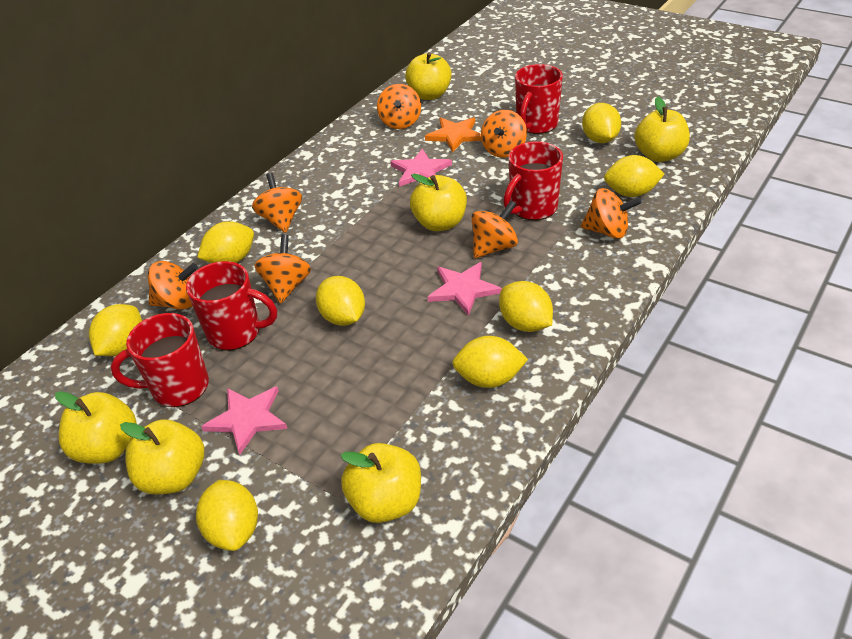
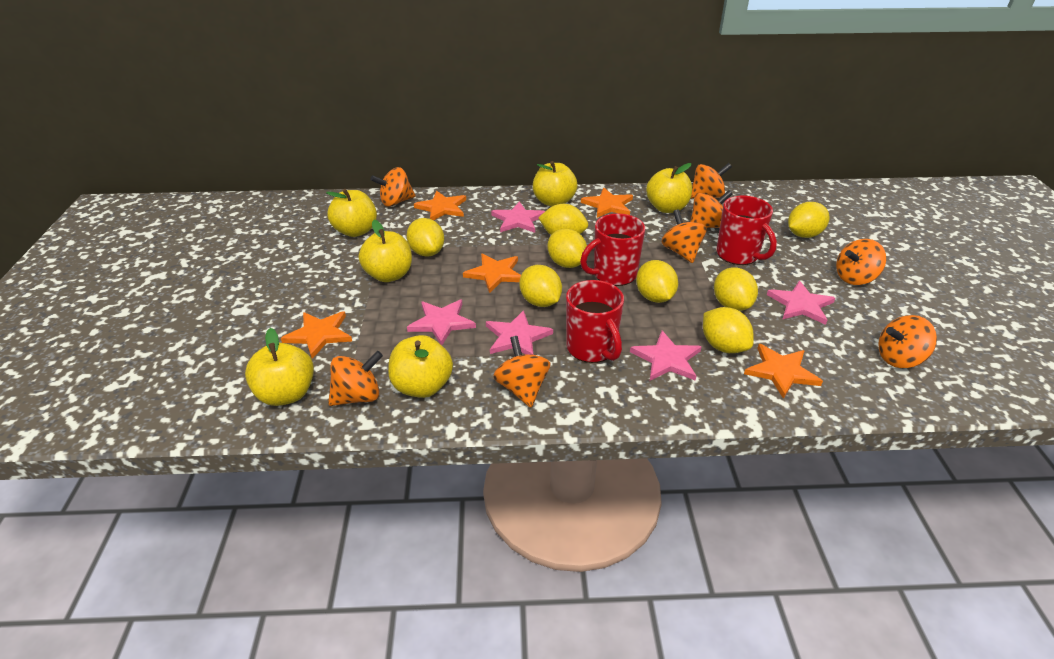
orange spinning top: 7 -> 8
orange star: 1 -> 5
pink star: 3 -> 5
red mug: 4 -> 3

